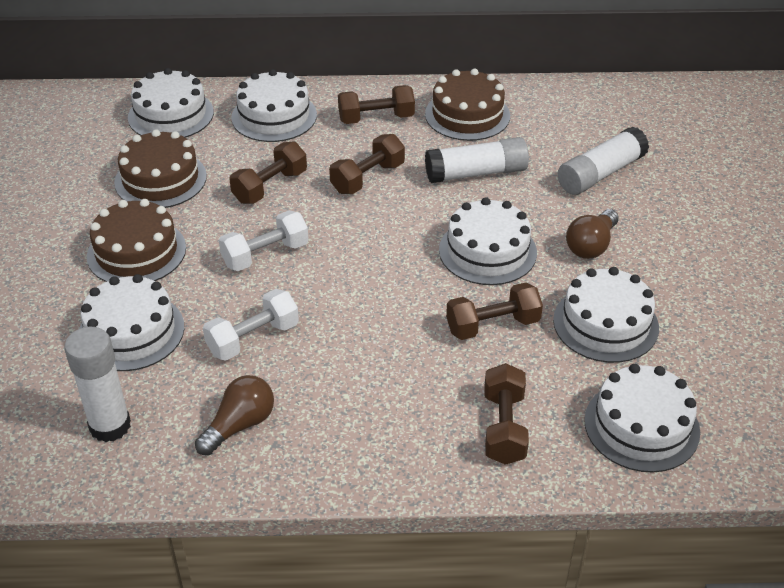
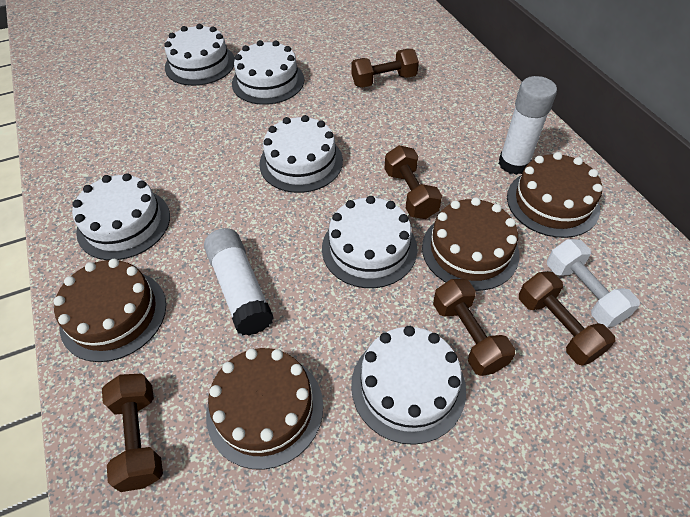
brown cake: 3 -> 4
brown light bulb: 2 -> 0
white dumbbell: 2 -> 1
white glue stick: 3 -> 2

